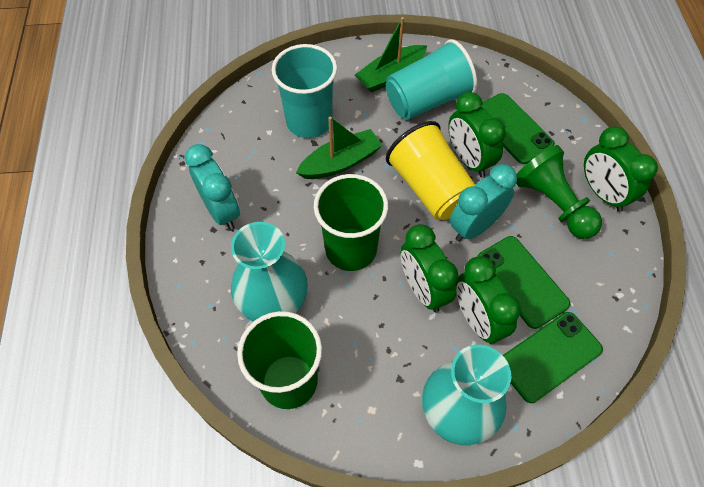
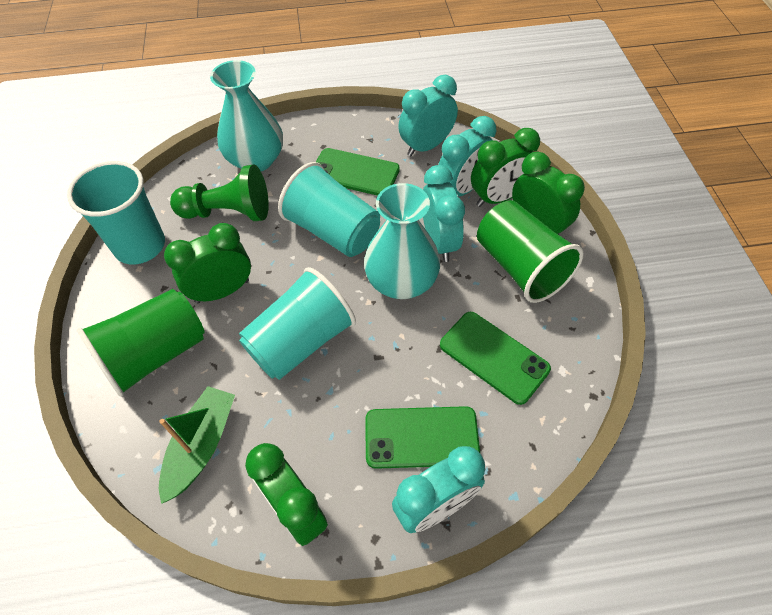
green boat: 2 -> 1
turquoise clock: 2 -> 4
turquoise cup: 2 -> 3
yellow cup: 1 -> 0

